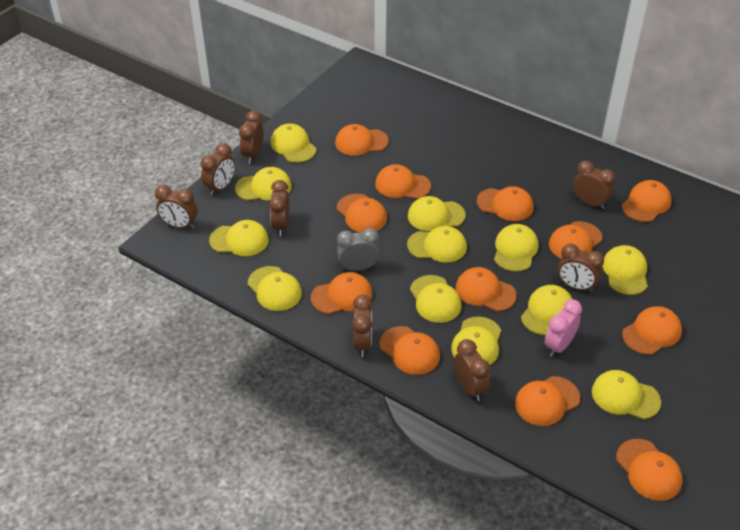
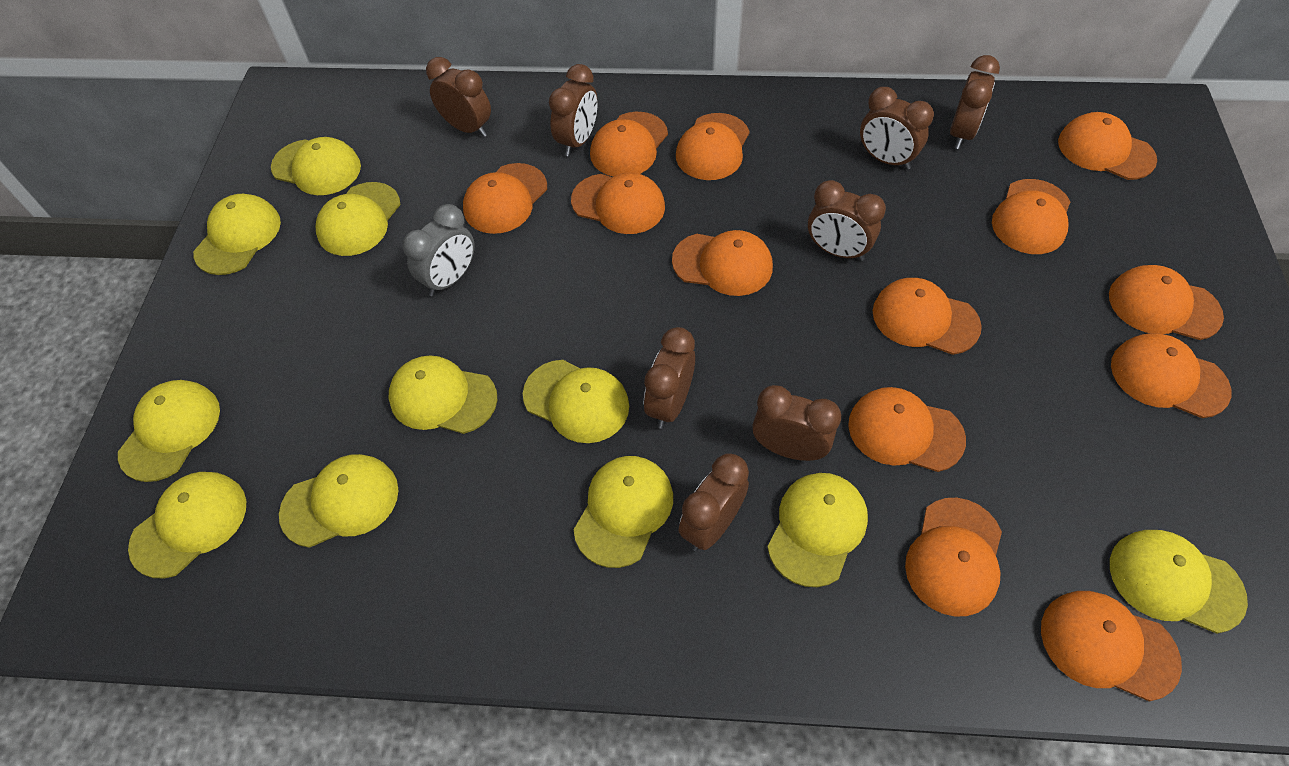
orange cap: 12 -> 13
pink clock: 1 -> 0
yellow cap: 12 -> 11

